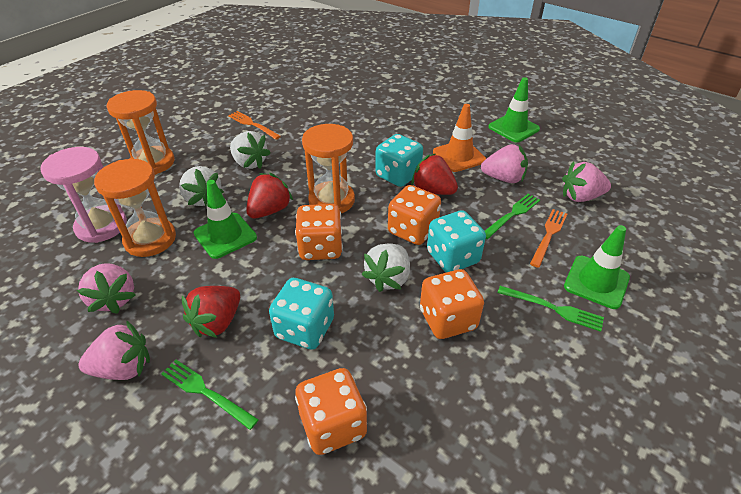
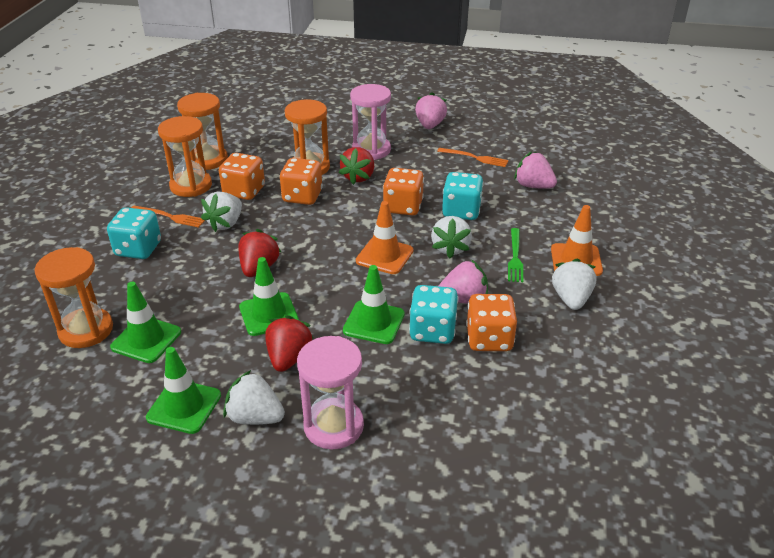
green fork: 3 -> 1
green traffic cone: 3 -> 4
orange hourglass: 3 -> 4
orange traffic cone: 1 -> 2
pink hourglass: 1 -> 2
pink strawberry: 4 -> 3
white strawberry: 3 -> 4

